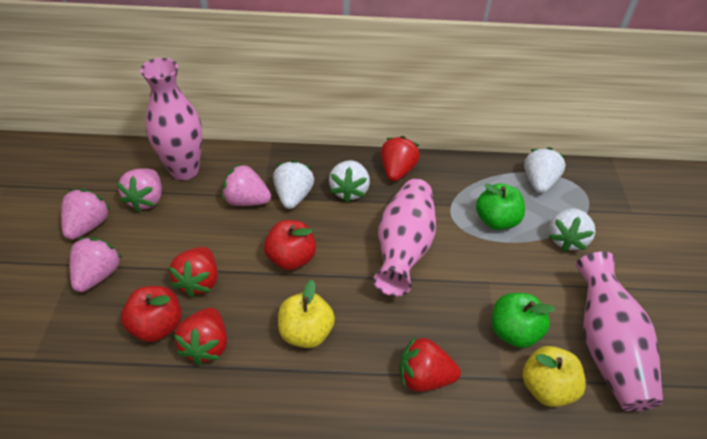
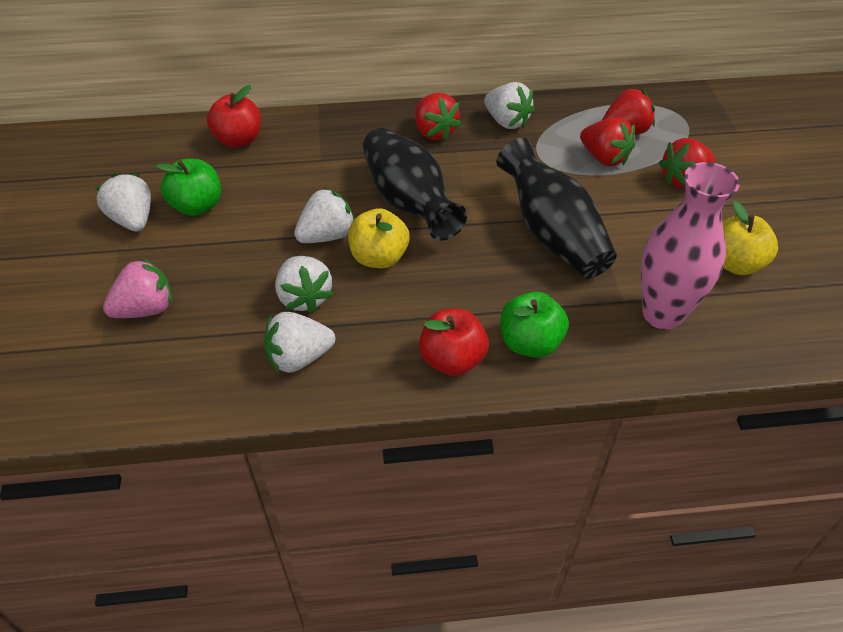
black vase: 0 -> 2
pink strawberry: 4 -> 1
pink vase: 3 -> 1
white strawberry: 4 -> 5

